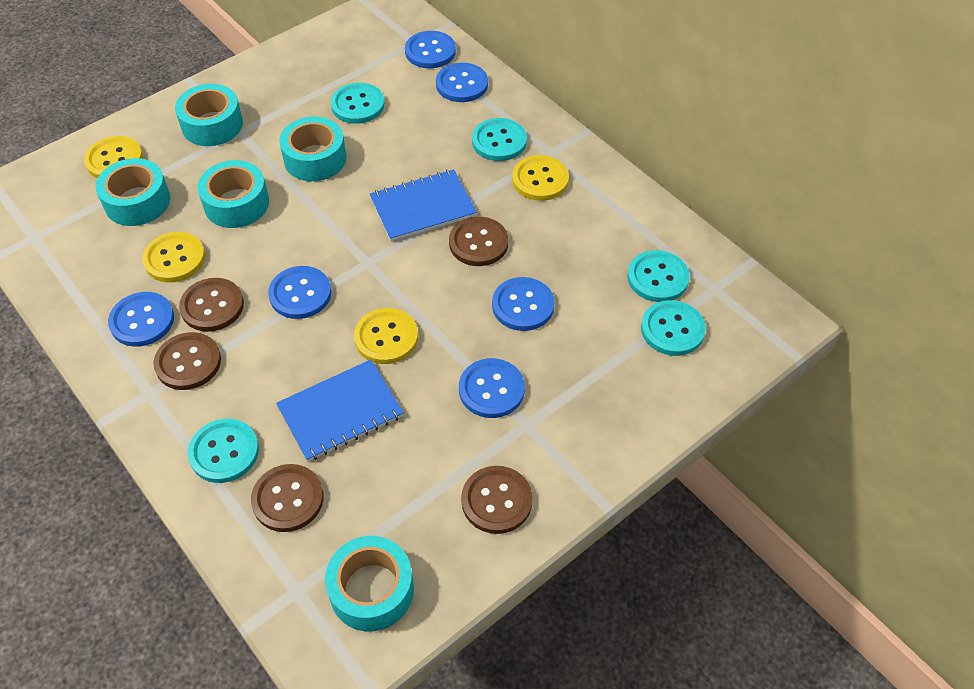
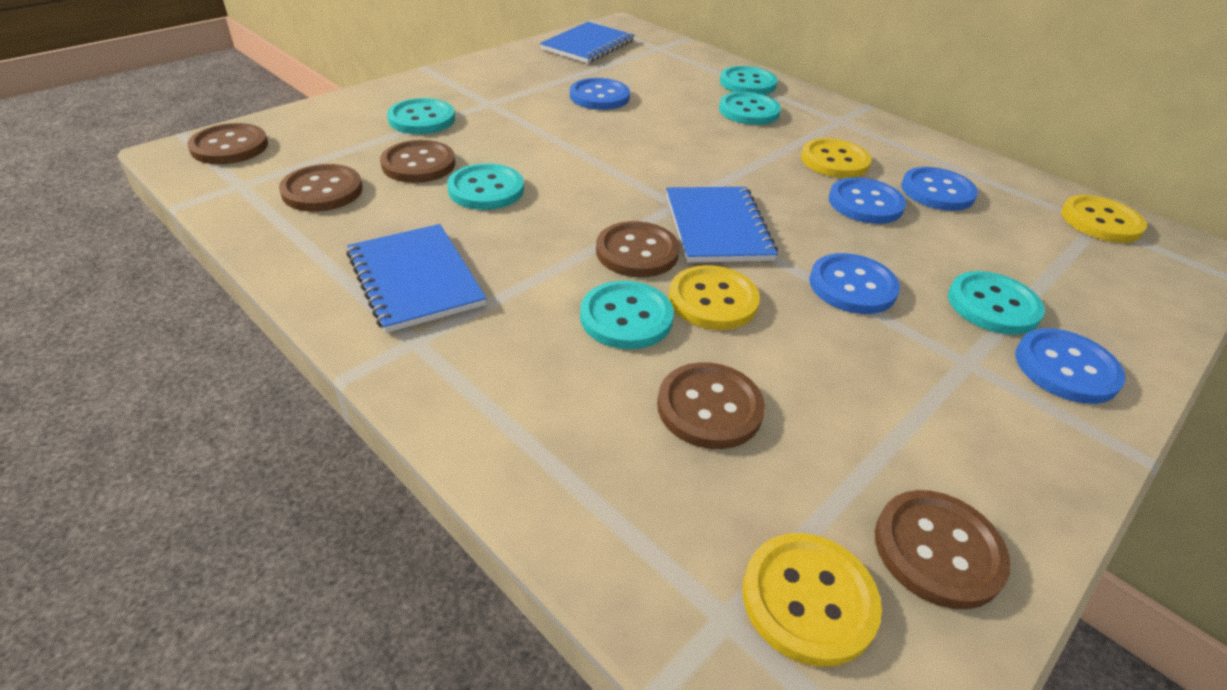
blue button: 6 -> 5
blue notebook: 2 -> 3
brown button: 5 -> 6
turquoise button: 5 -> 6
turquoise tape: 5 -> 0

